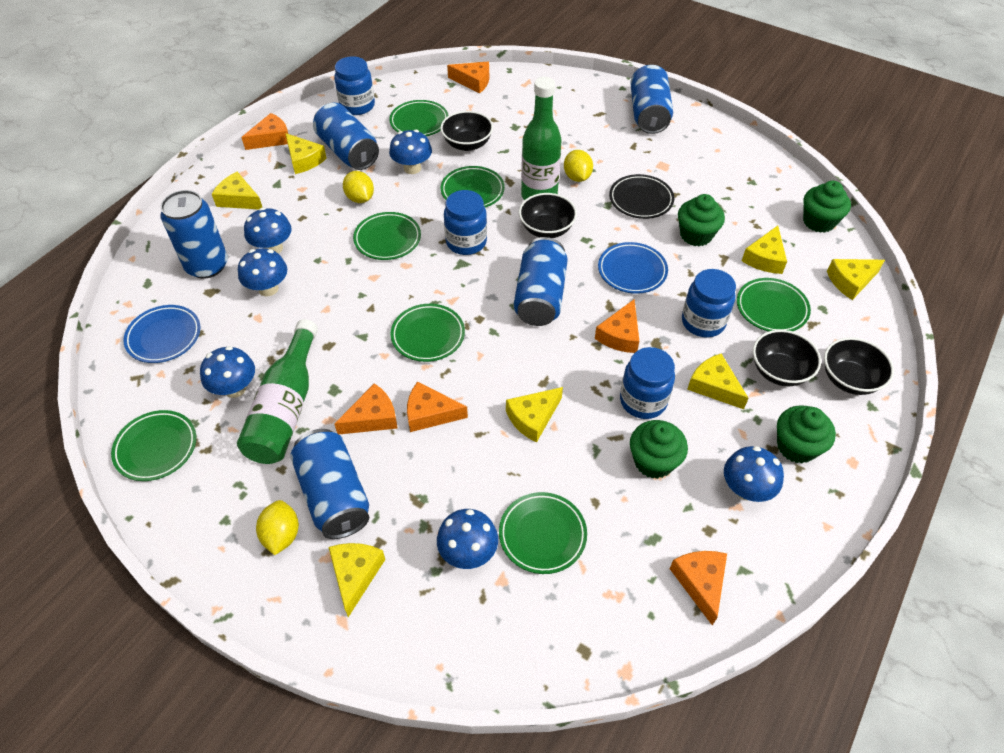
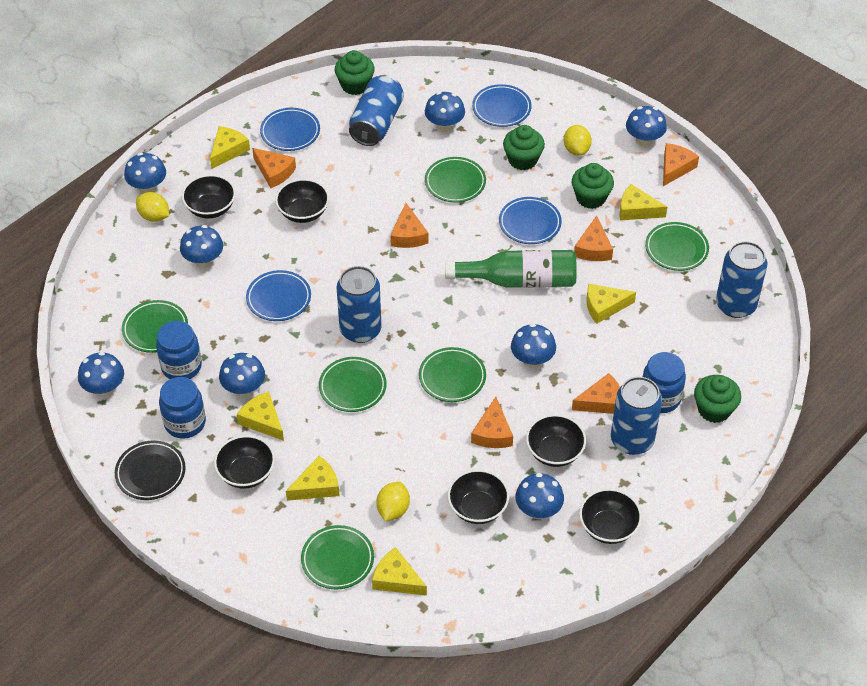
black bowl: 4 -> 6
blue can: 5 -> 4
blue jar: 4 -> 3
blue mushroom: 6 -> 8
blue plate: 2 -> 4
green bottle: 2 -> 1
green plate: 7 -> 6
yellow cheese: 7 -> 6

